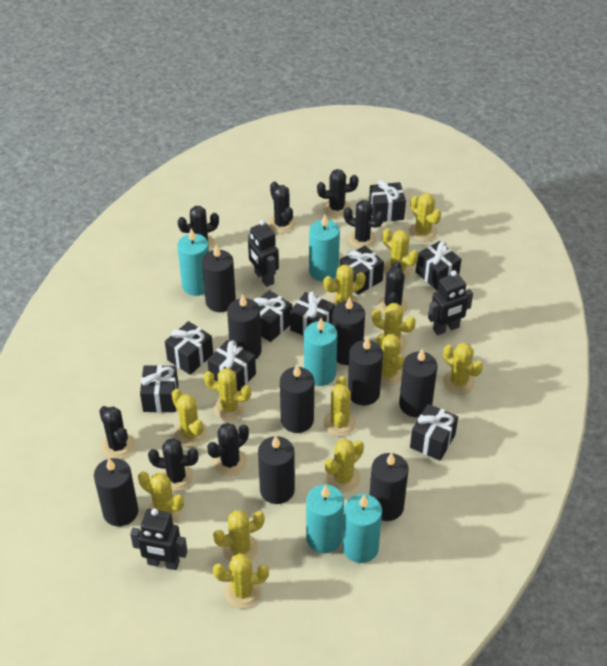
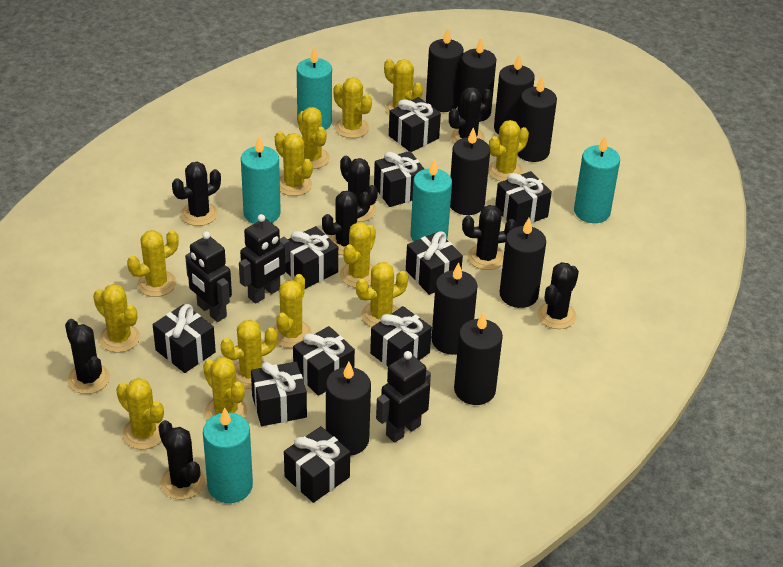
black gift: 9 -> 10

